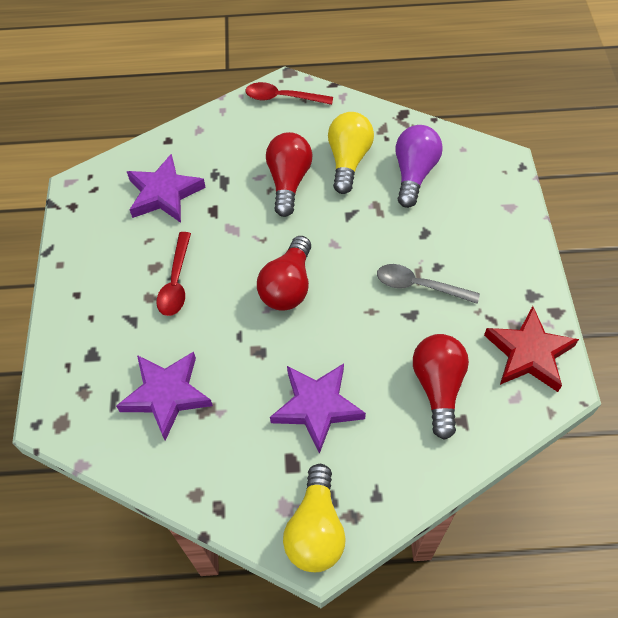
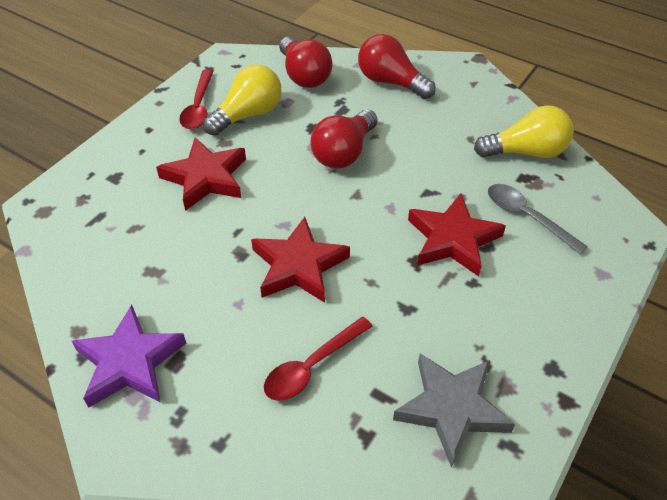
grey star: 0 -> 1
purple light bulb: 1 -> 0
purple star: 3 -> 1
red star: 1 -> 3

